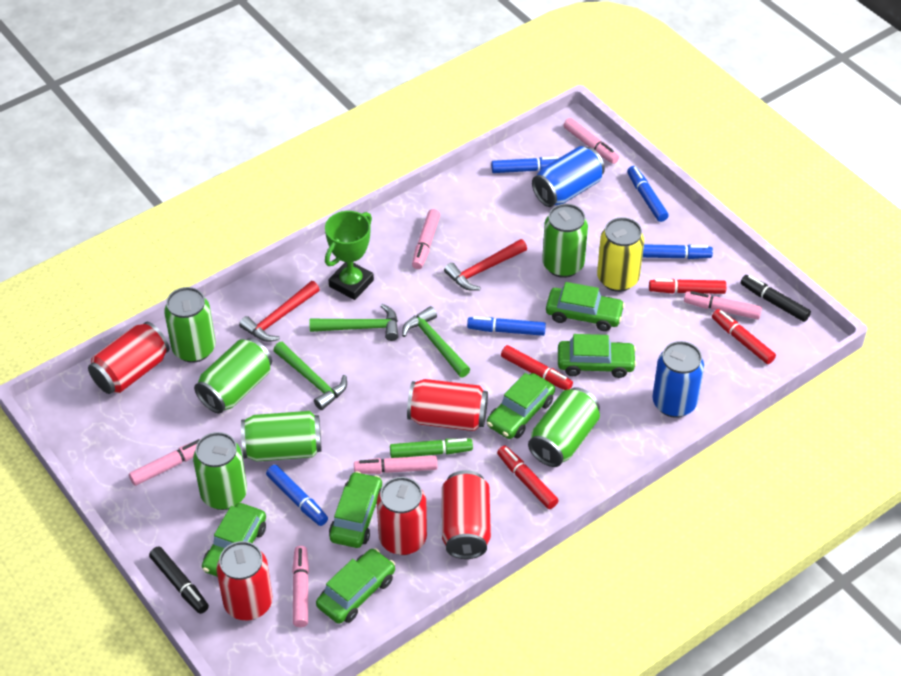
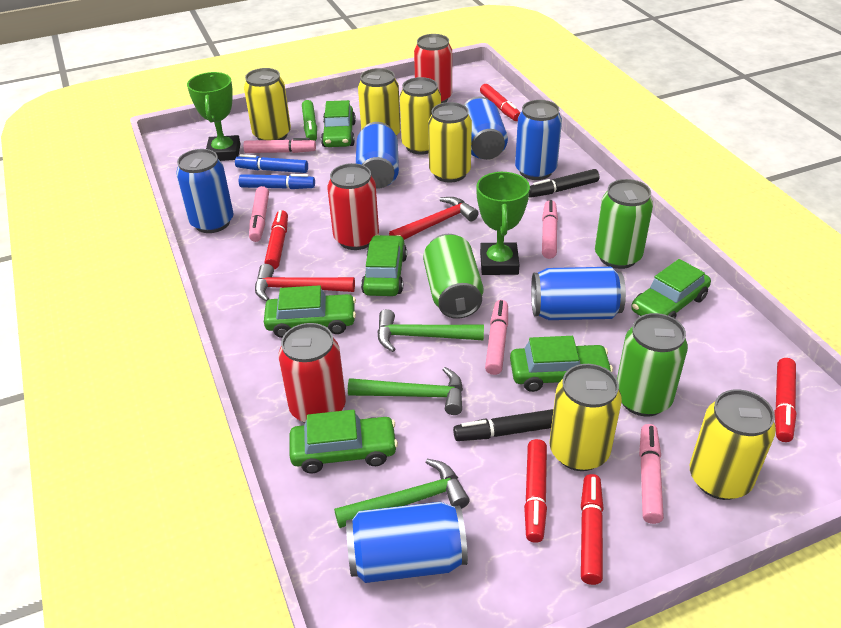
blue can: 2 -> 6
blue marker: 5 -> 2
green can: 6 -> 3
green trophy: 1 -> 2
pink marker: 6 -> 5
red can: 5 -> 3
red marker: 4 -> 5
yellow can: 1 -> 6

